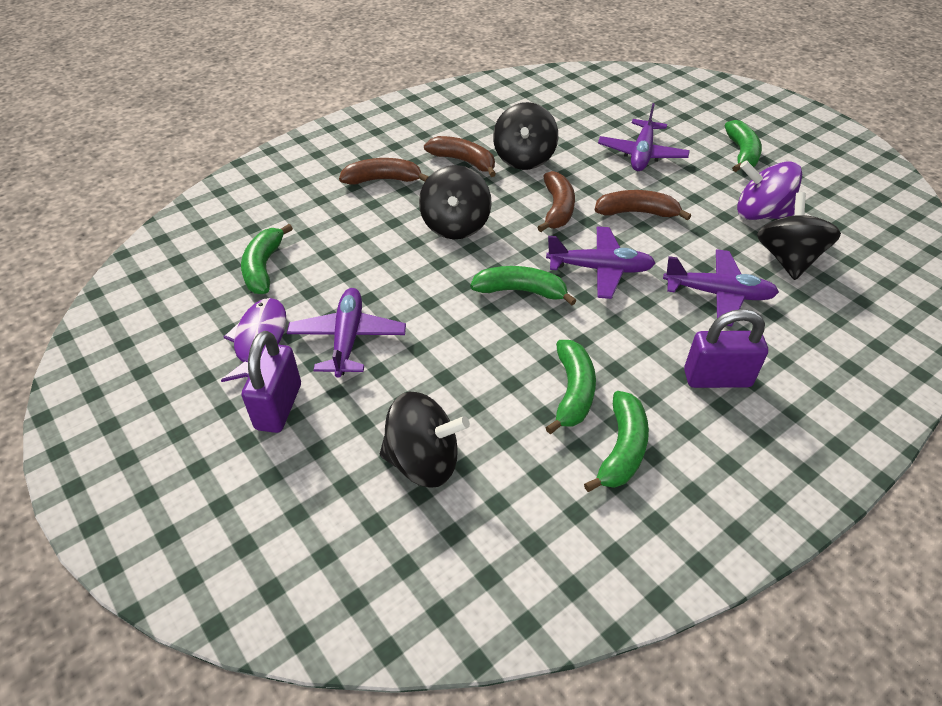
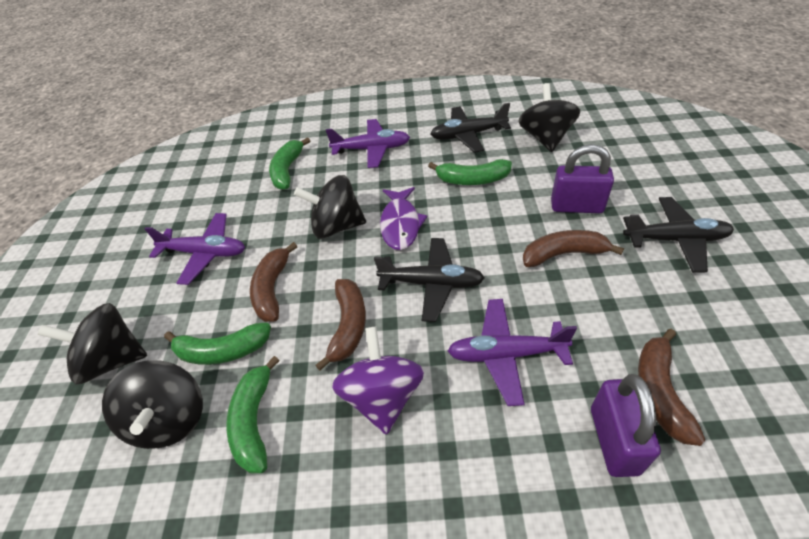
black plane: 0 -> 3
green banana: 5 -> 4
purple plane: 4 -> 3

